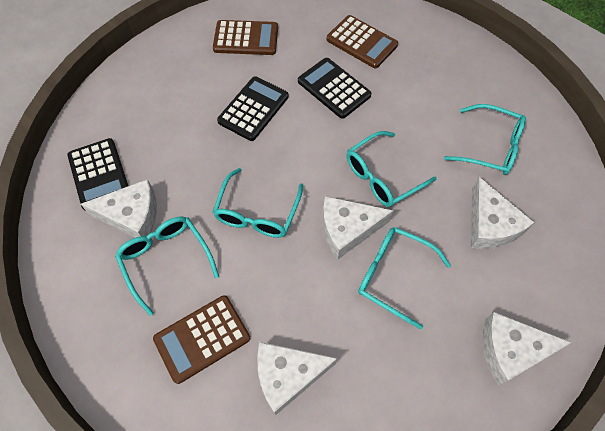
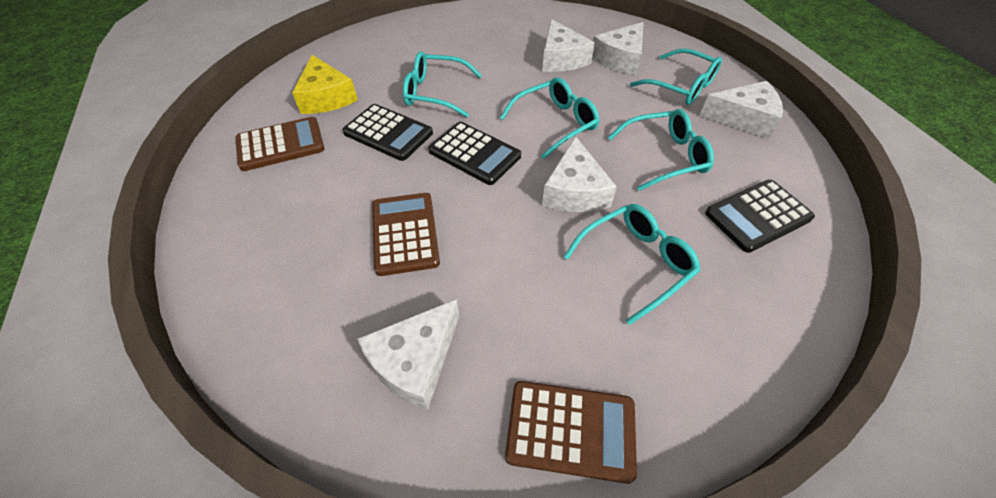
yellow cheese: 0 -> 1

